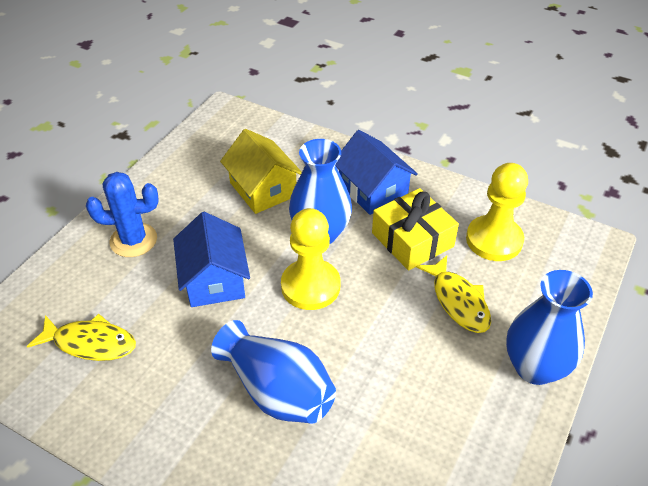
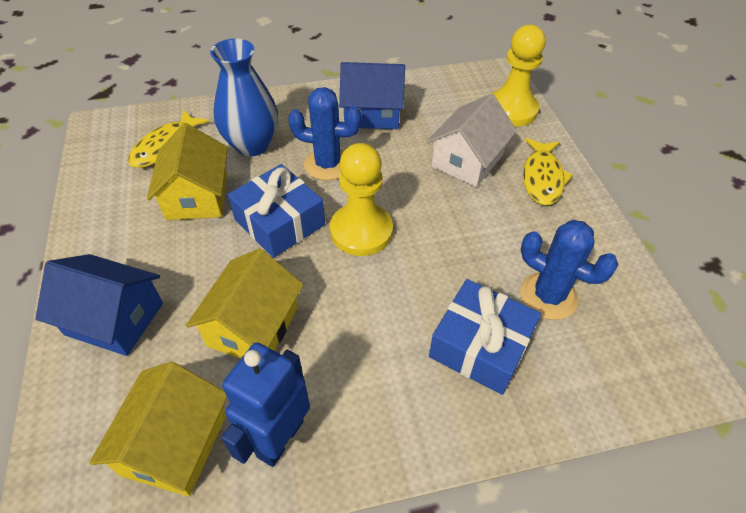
blue cactus: 1 -> 2
blue gift: 0 -> 2
blue robot: 0 -> 1
blue vase: 3 -> 1
white house: 0 -> 1
yellow gift: 1 -> 0
yellow house: 1 -> 3

